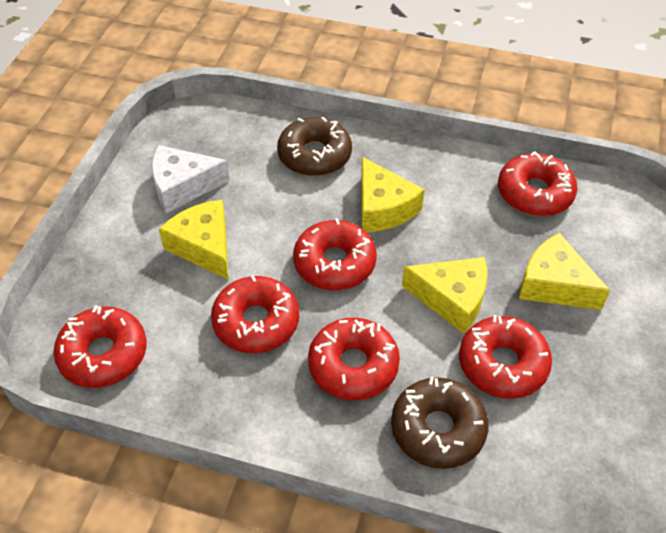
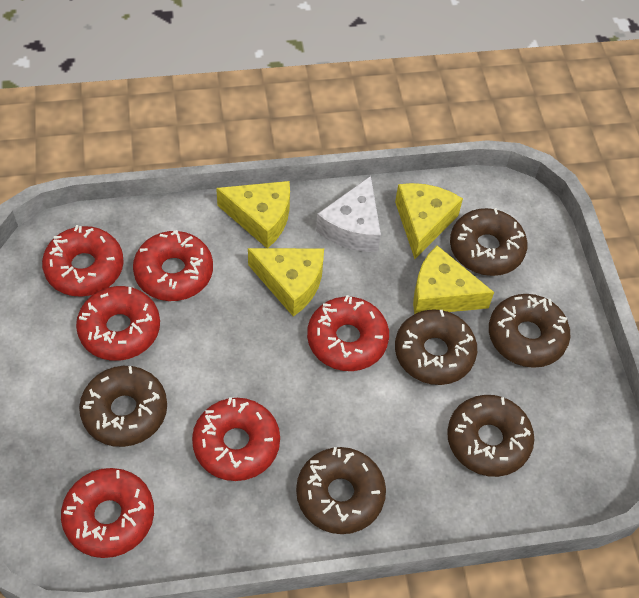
brown donut: 2 -> 6

